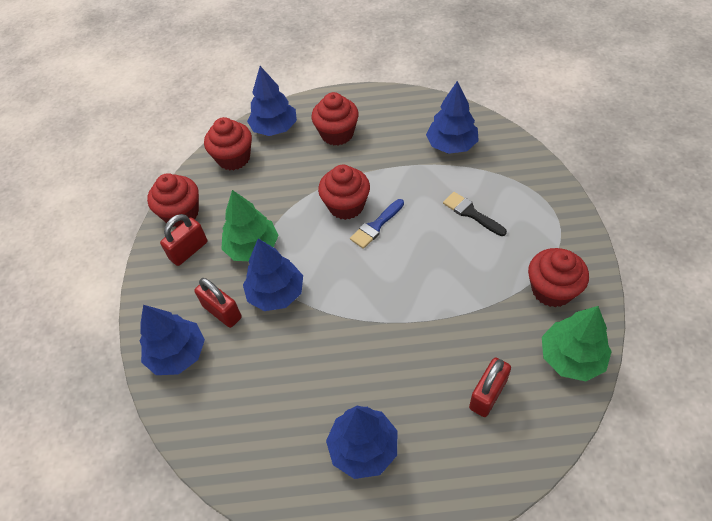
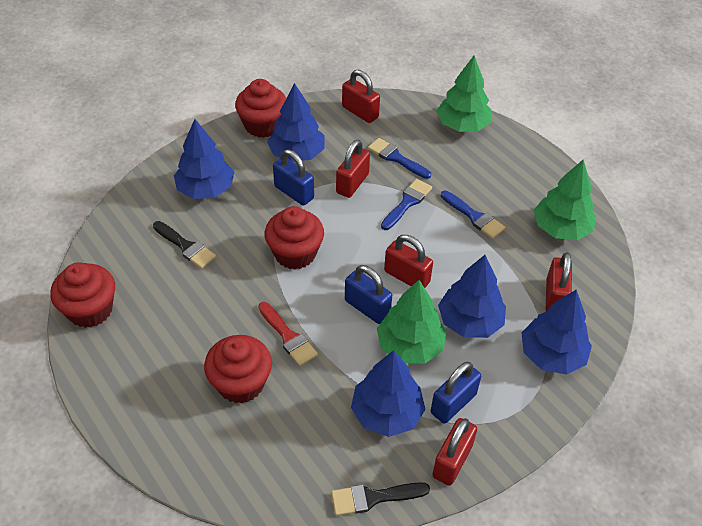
black brush: 1 -> 2
blue brush: 1 -> 3
blue padlock: 0 -> 3
green tree: 2 -> 3
red brush: 0 -> 1
red cupcake: 5 -> 4
red padlock: 3 -> 5

